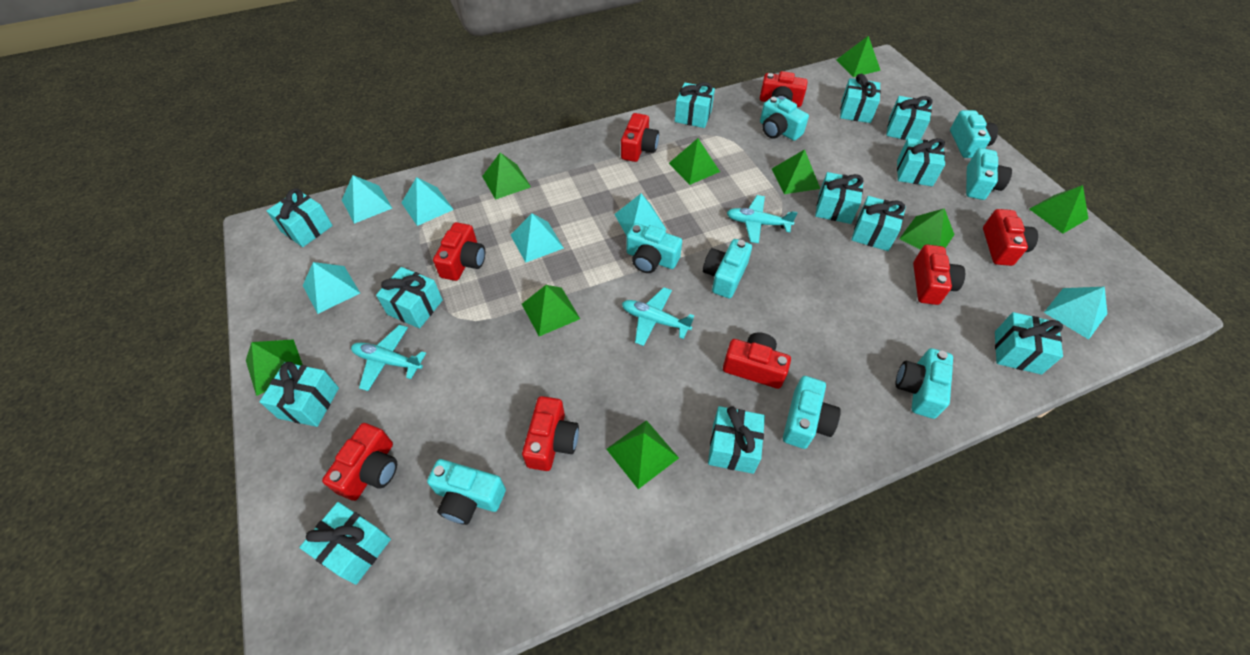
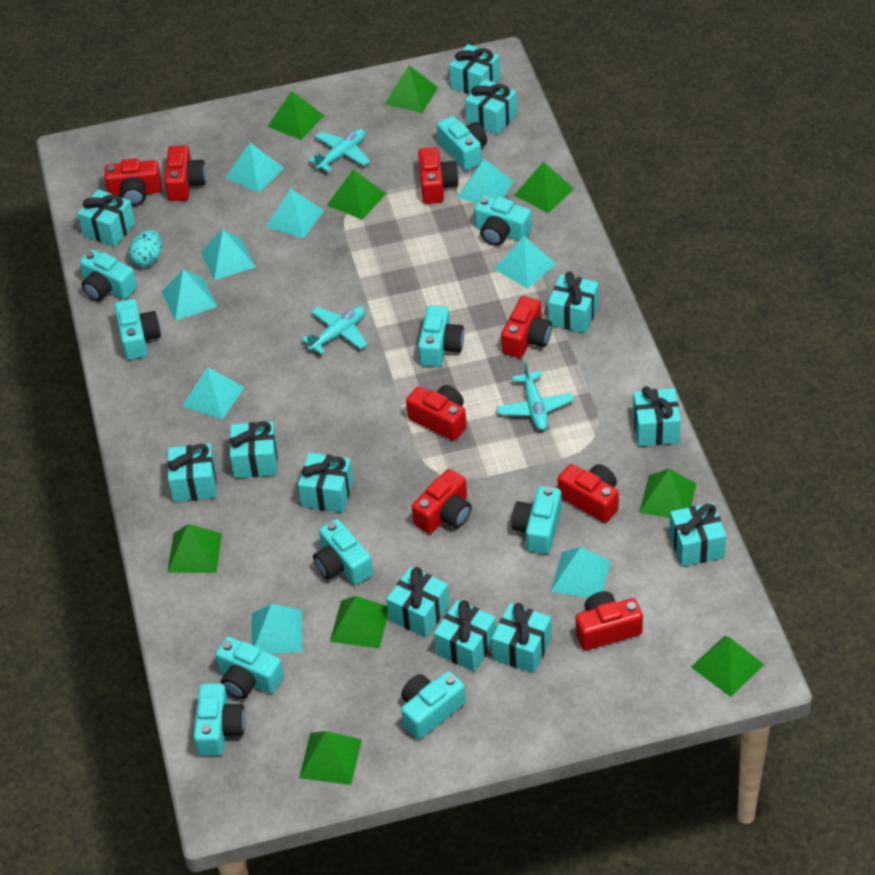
turquoise camera: 8 -> 10
turquoise egg: 0 -> 1
turquoise pyramid: 6 -> 9

